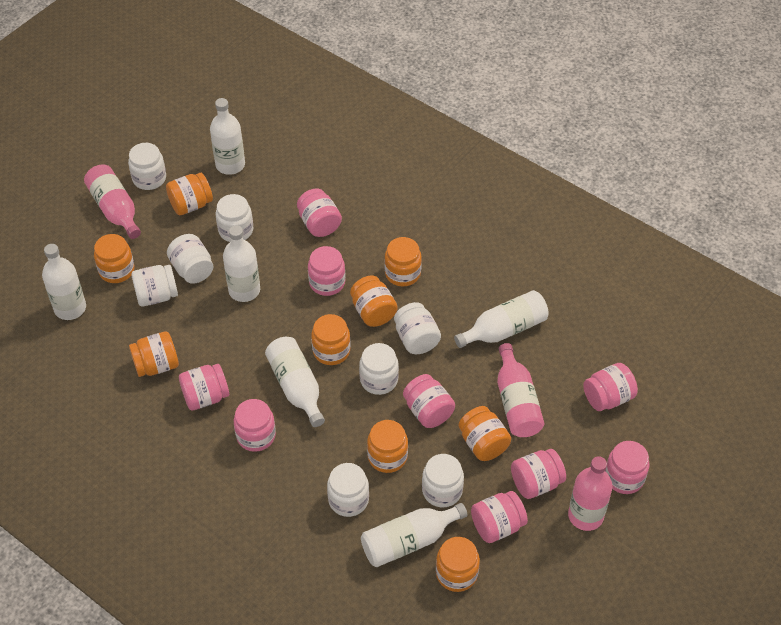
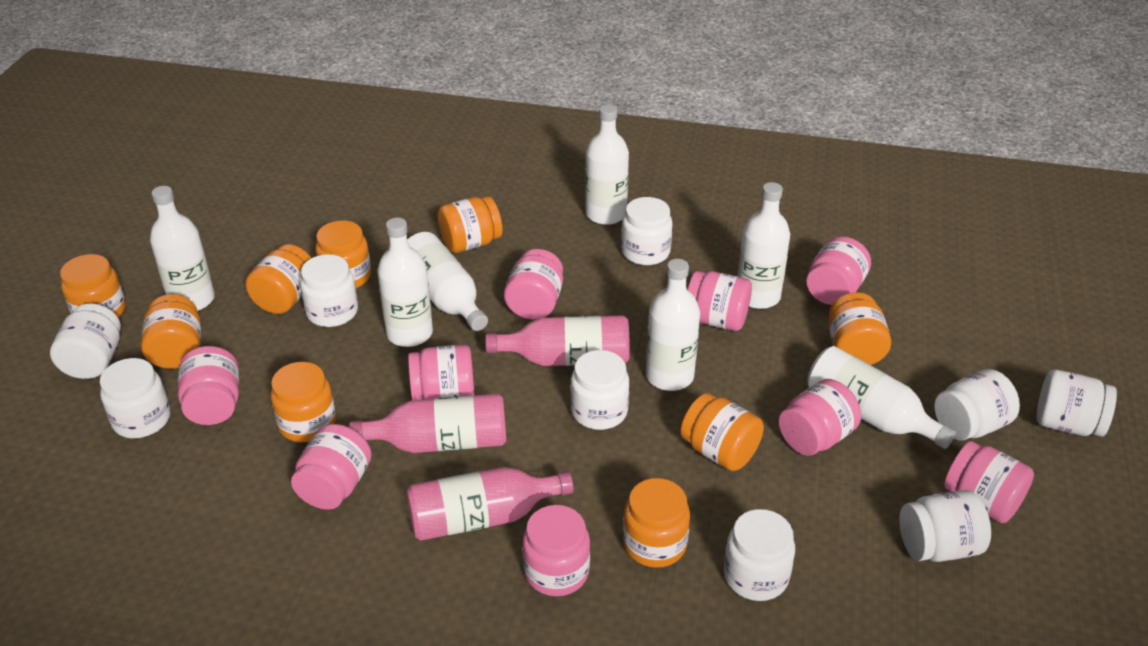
white bottle: 6 -> 7
white jar: 8 -> 9

